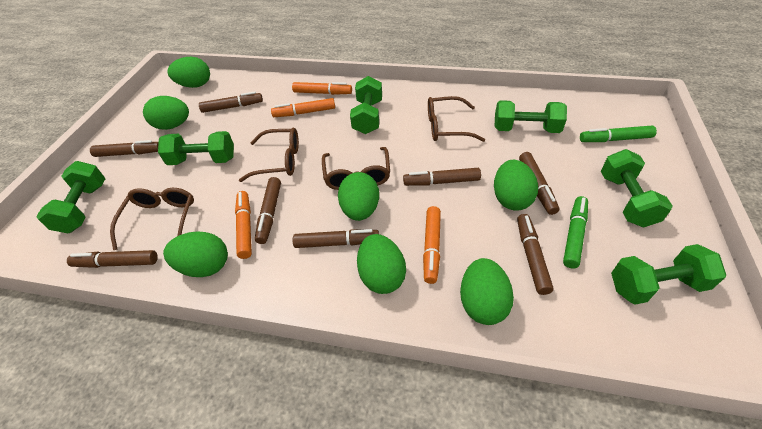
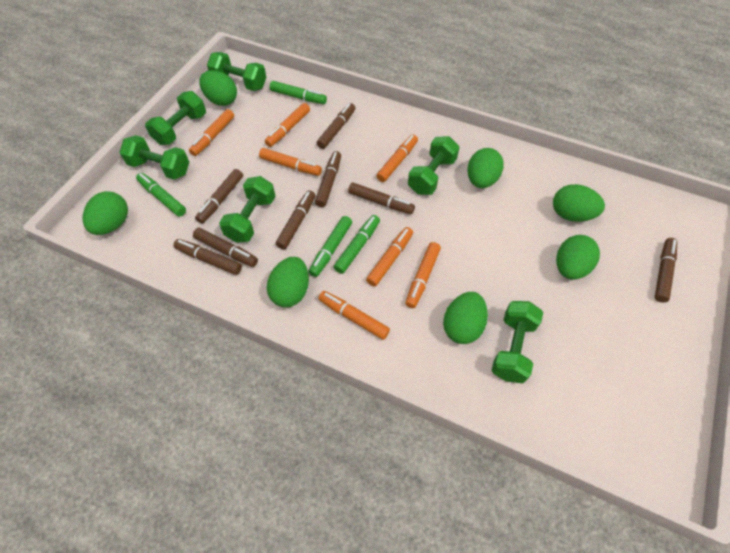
brown glasses: 4 -> 0
green marker: 2 -> 4
orange marker: 4 -> 7

